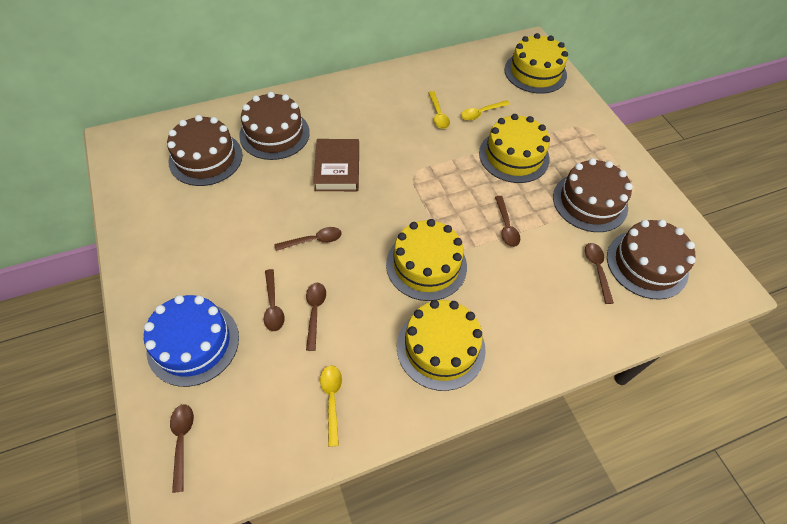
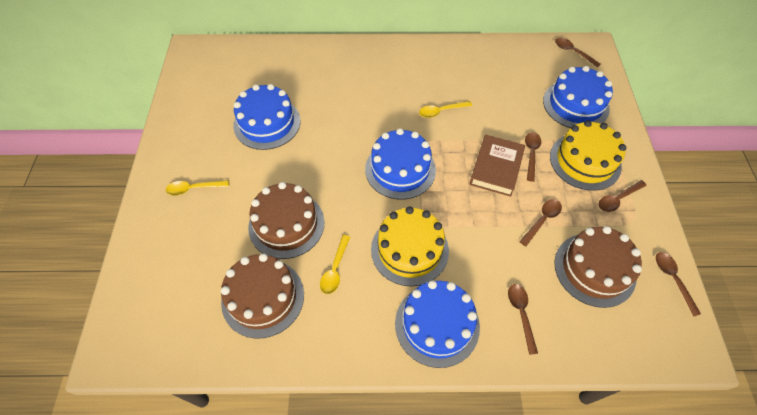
blue cake: 1 -> 4
brown cake: 4 -> 3
yellow cake: 4 -> 2

